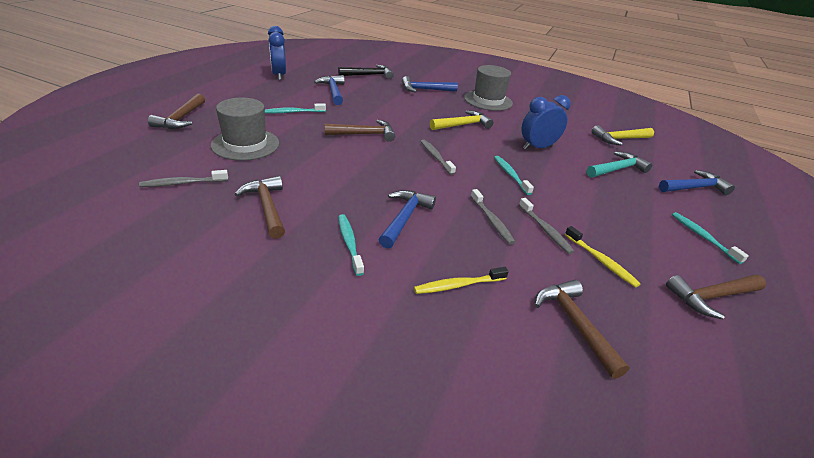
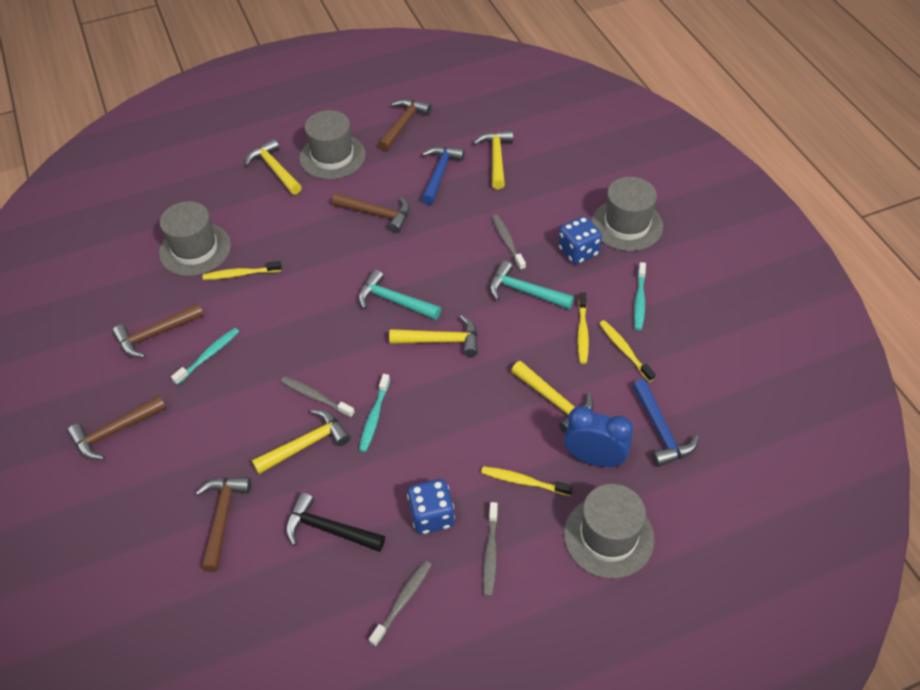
blue clock: 2 -> 1
blue dice: 0 -> 2
blue hammer: 4 -> 2
grey hat: 2 -> 4
turquoise hammer: 1 -> 2
turquoise toothbrush: 4 -> 3
yellow hammer: 2 -> 5
yellow toothbrush: 2 -> 4

